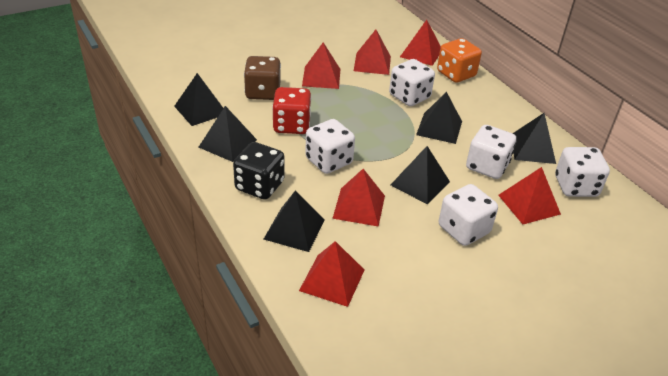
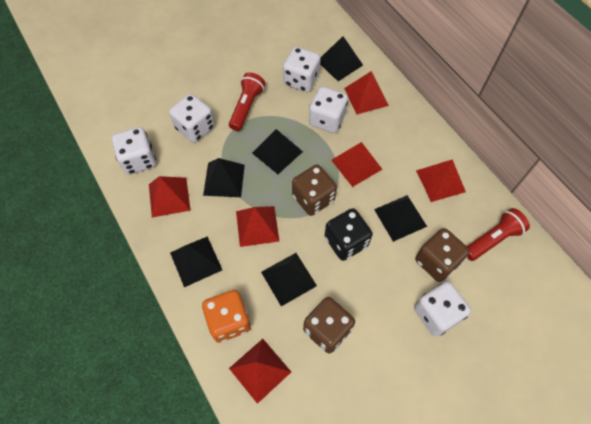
brown dice: 1 -> 3
red dice: 1 -> 0
red flashlight: 0 -> 2

